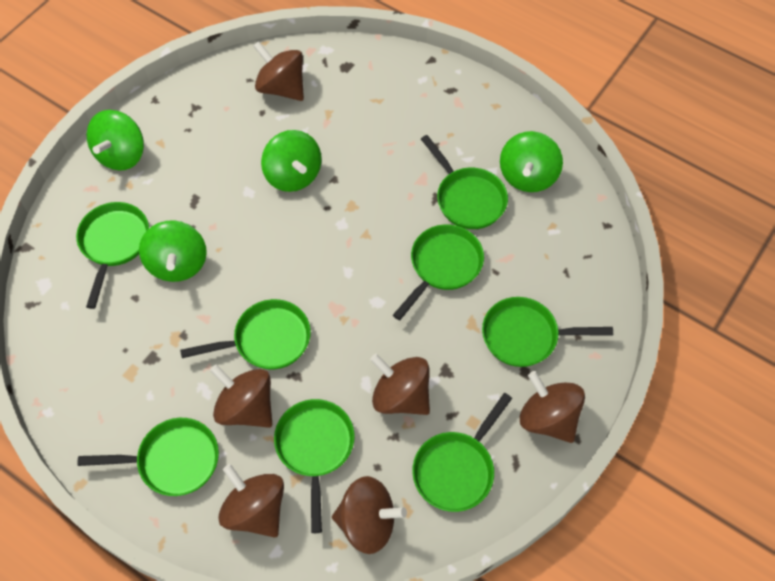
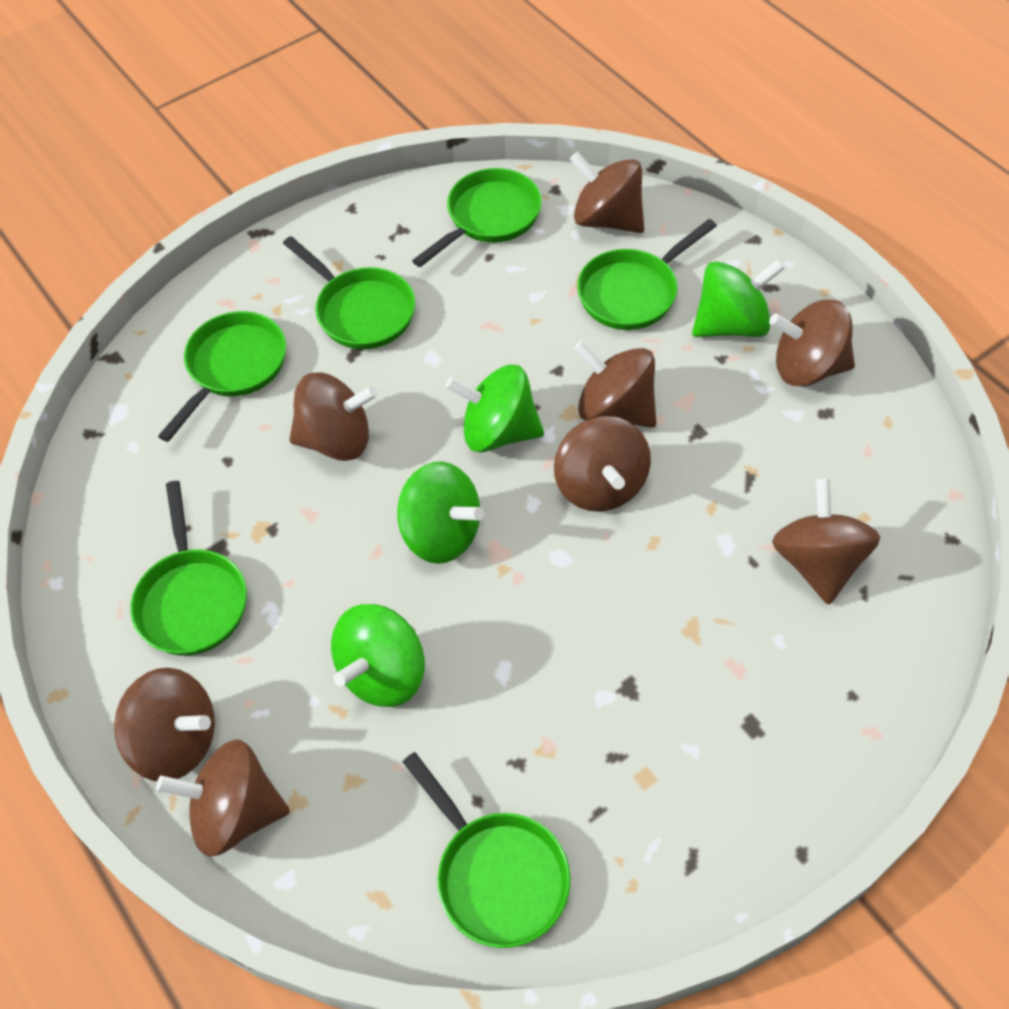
brown spinning top: 6 -> 8
green pan: 8 -> 6

